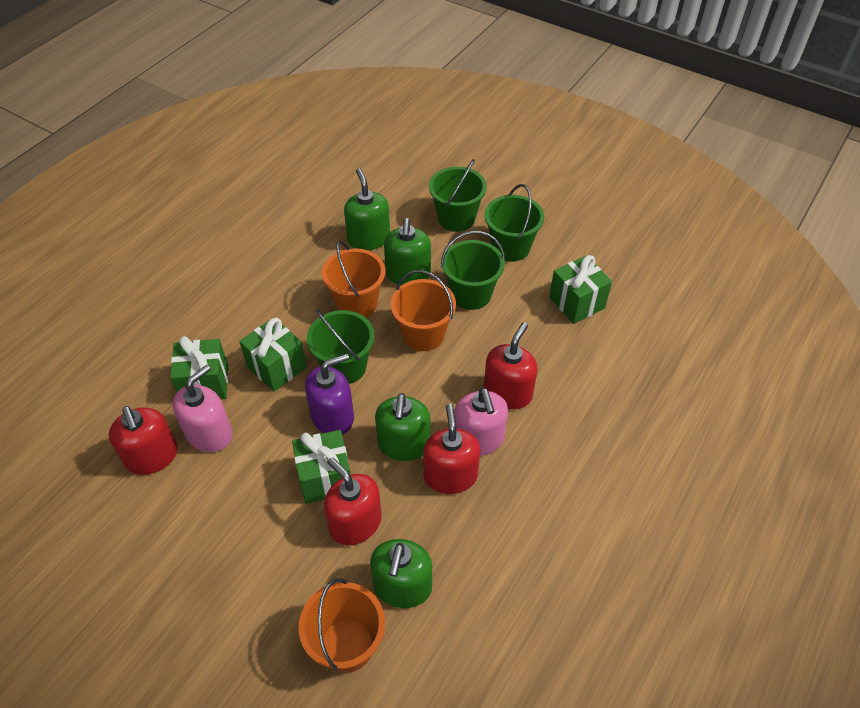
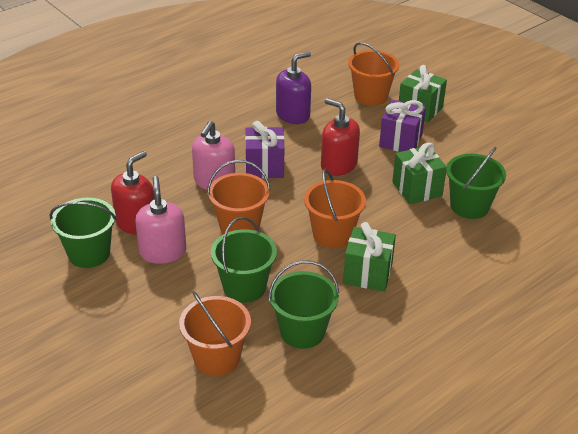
green gift: 4 -> 3
green soap dispenser: 4 -> 0
orange bucket: 3 -> 4
purple gift: 0 -> 2
red soap dispenser: 4 -> 2

